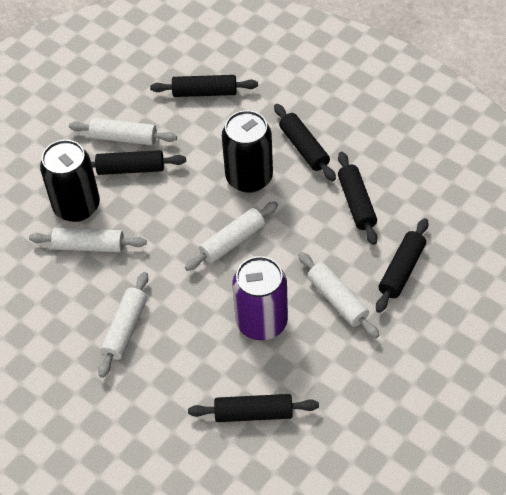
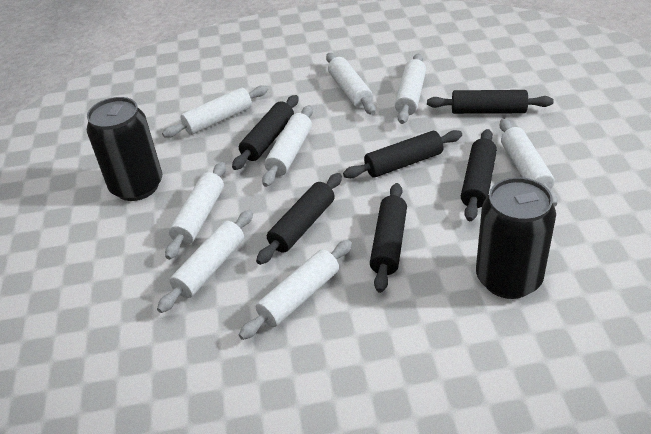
purple can: 1 -> 0
white rolling pin: 5 -> 8

